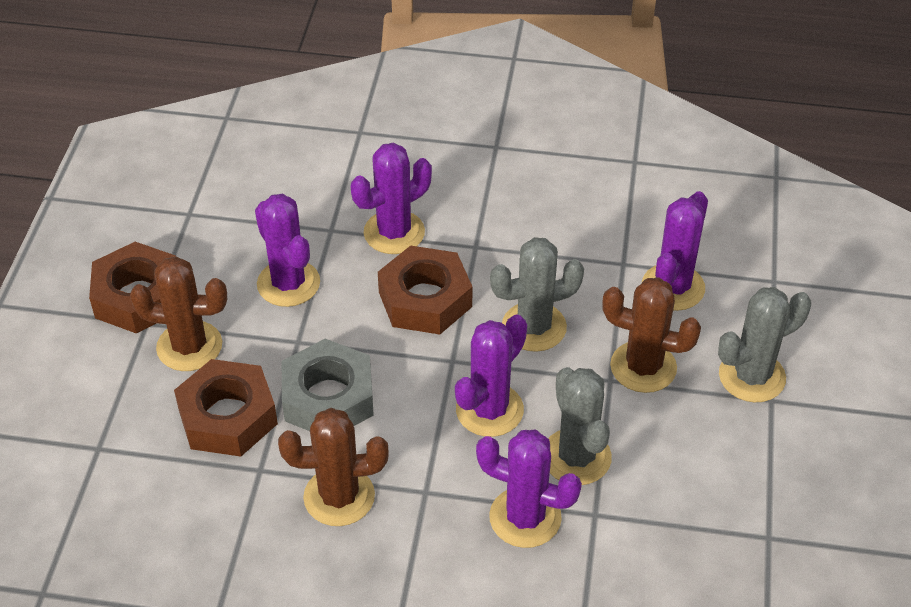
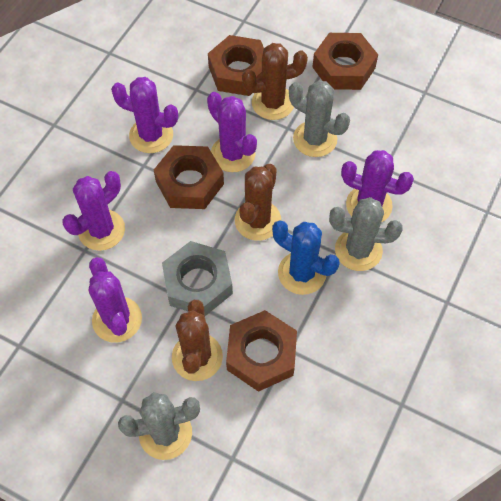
blue cactus: 0 -> 1
brown nut: 3 -> 4

